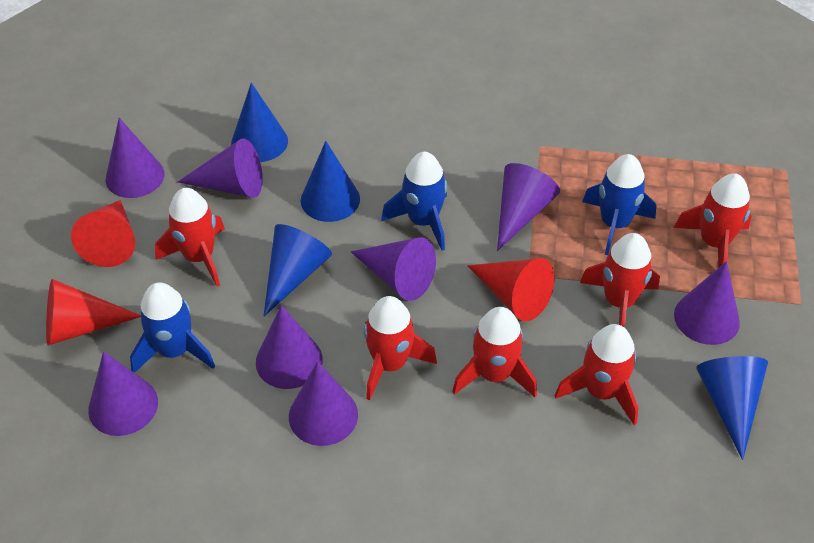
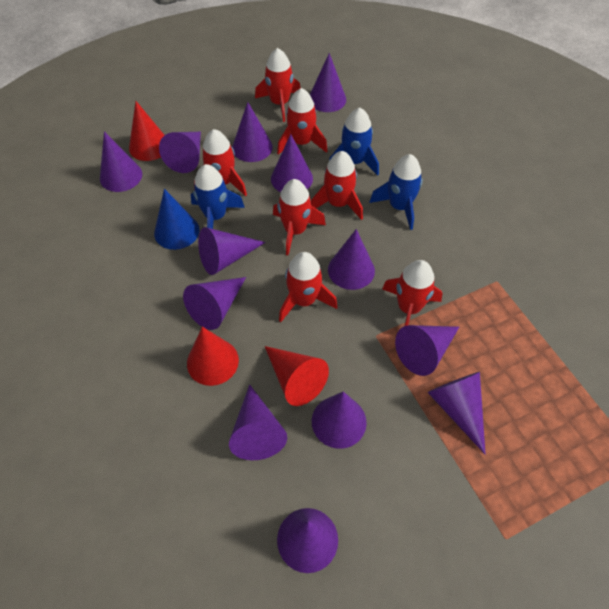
blue cone: 4 -> 1
purple cone: 8 -> 13
red rocket: 6 -> 7

